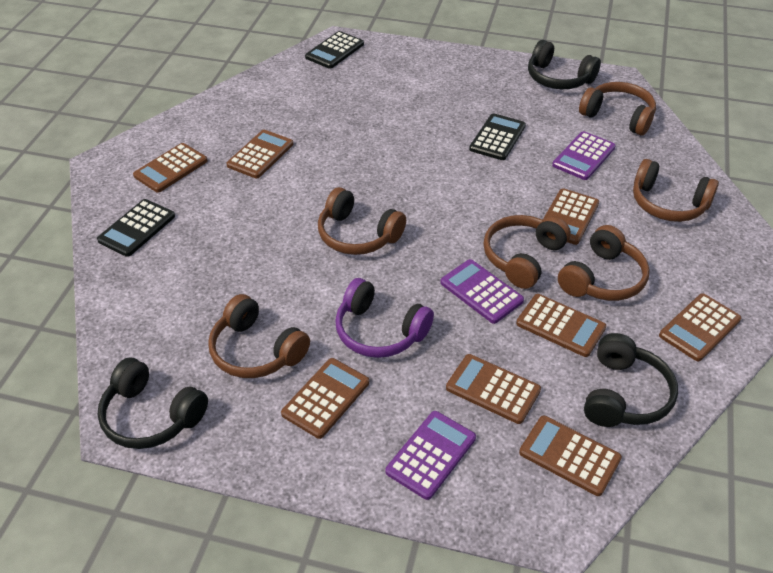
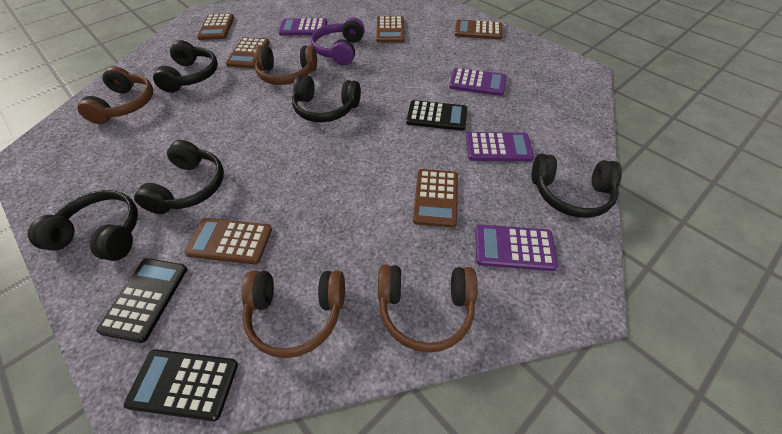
black headphones: 3 -> 5
brown calculator: 8 -> 6
brown headphones: 6 -> 4
purple calculator: 3 -> 4

